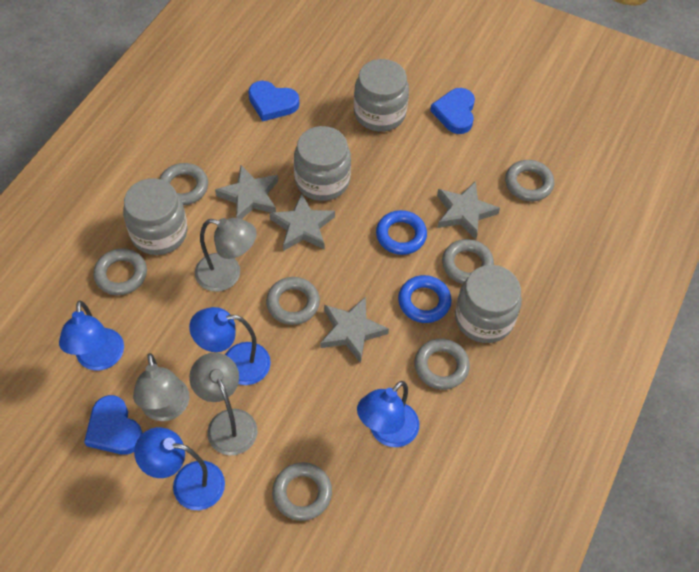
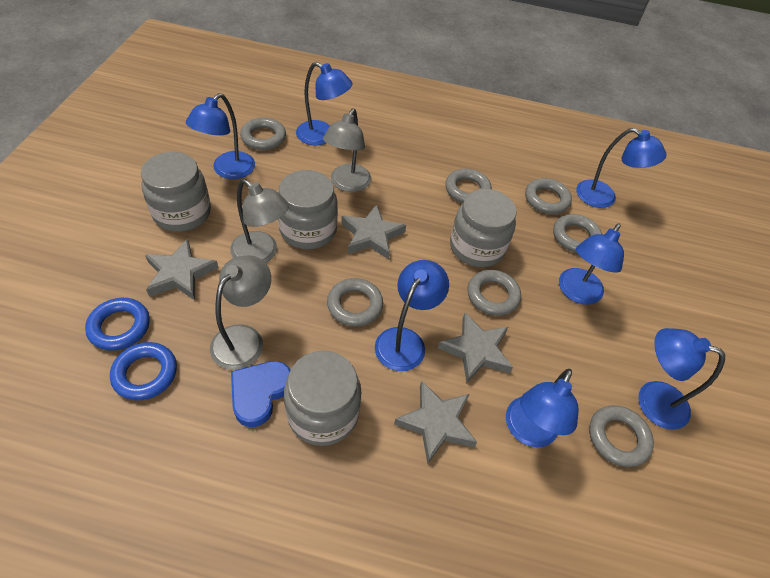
blue heart: 3 -> 1
blue lamp: 4 -> 7

